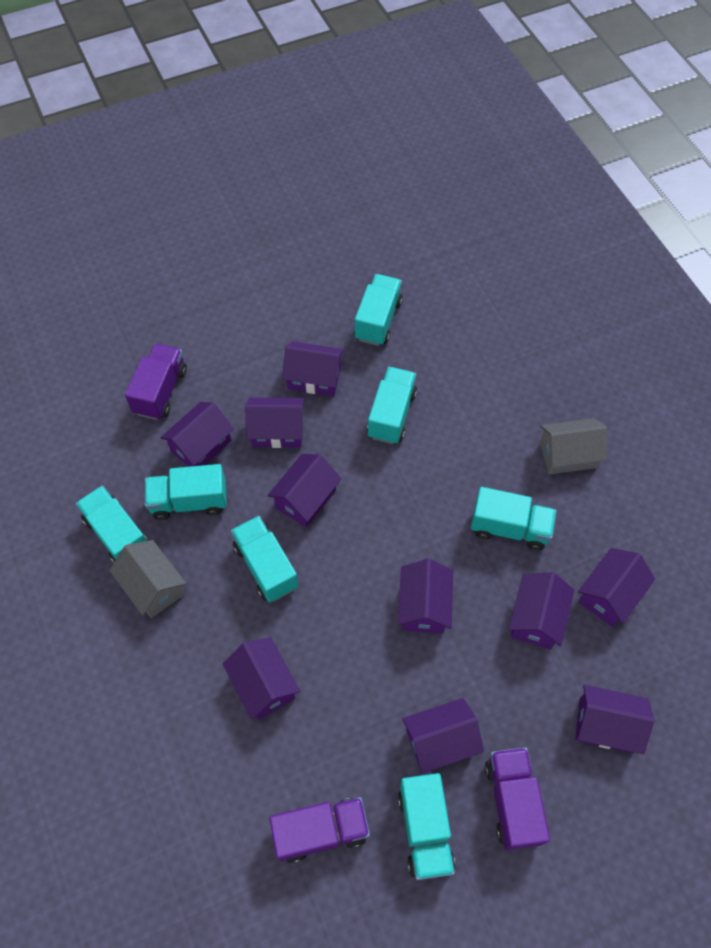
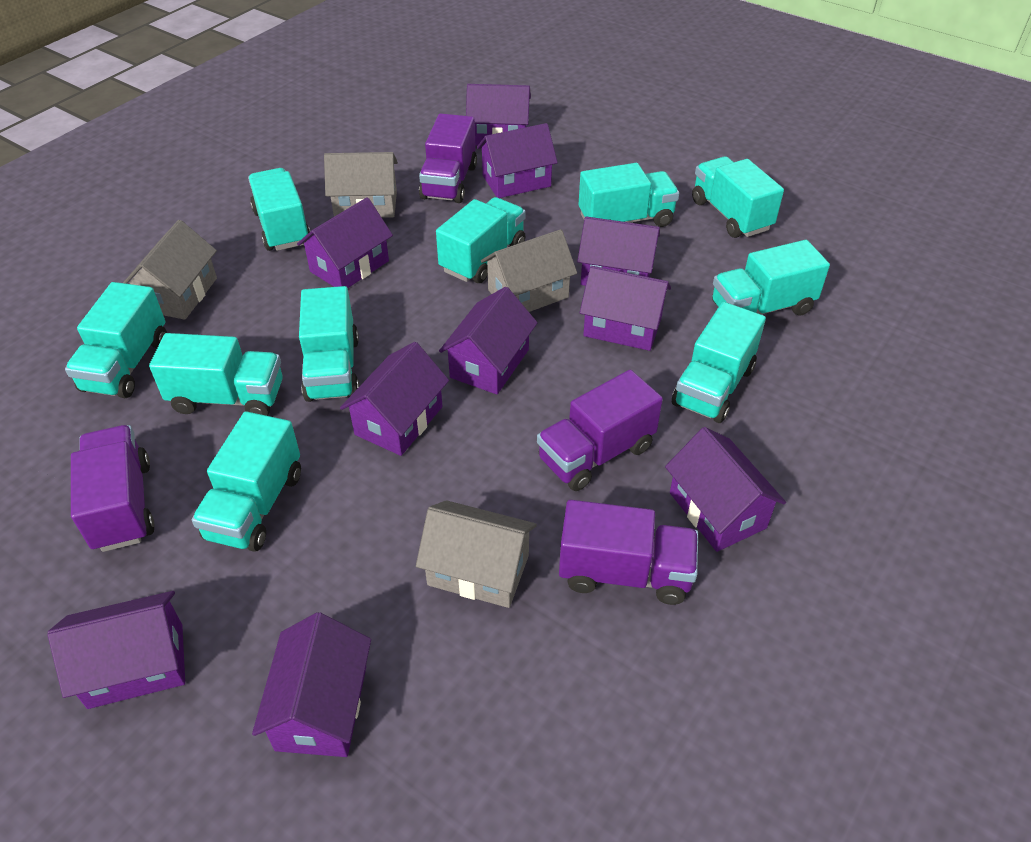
grey house: 2 -> 4
purple truck: 3 -> 4
turquoise truck: 7 -> 10

